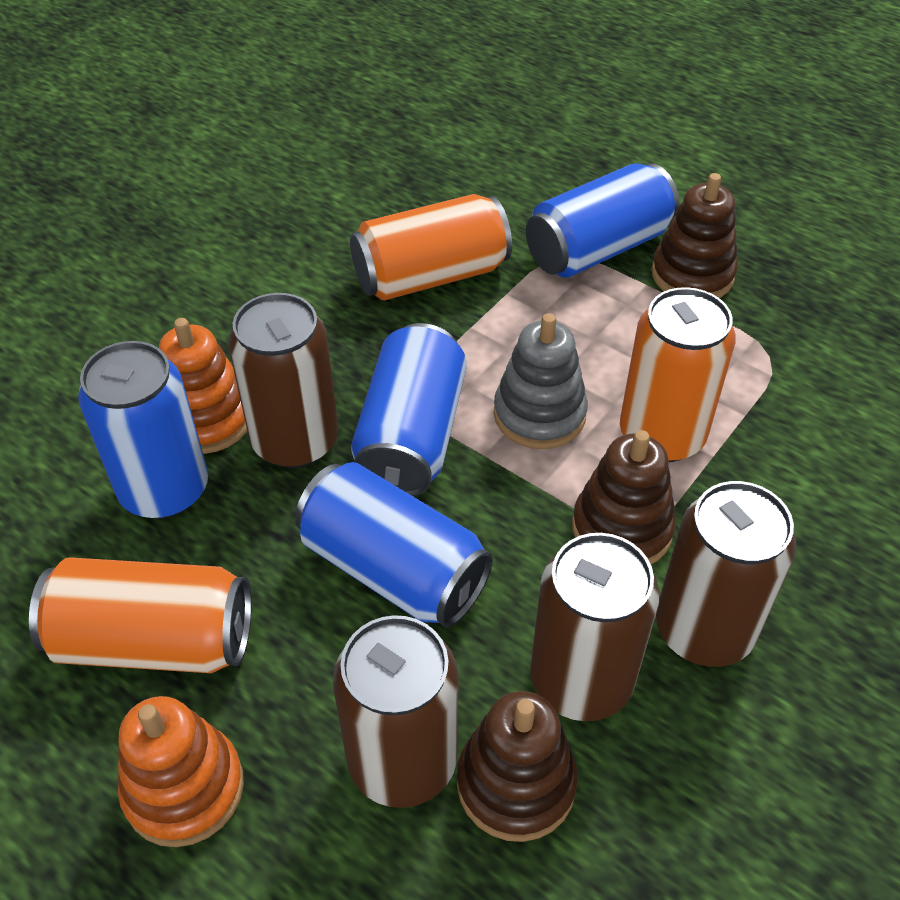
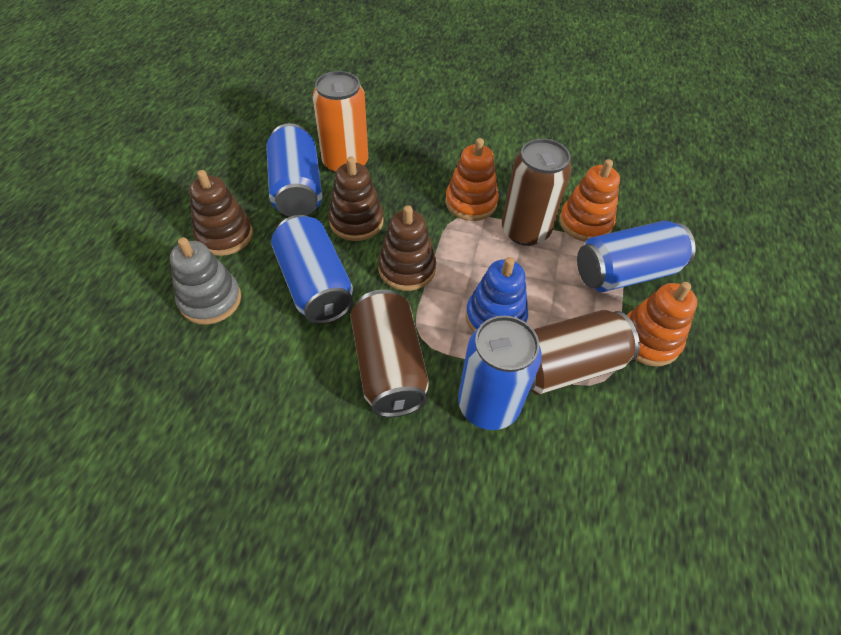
blue stacking toy: 0 -> 1
brown can: 4 -> 3
orange can: 3 -> 1
orange stacking toy: 2 -> 3

